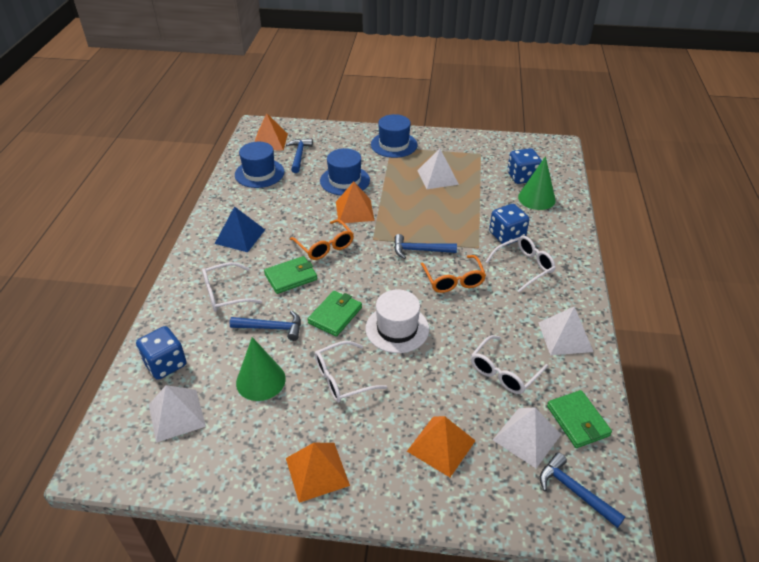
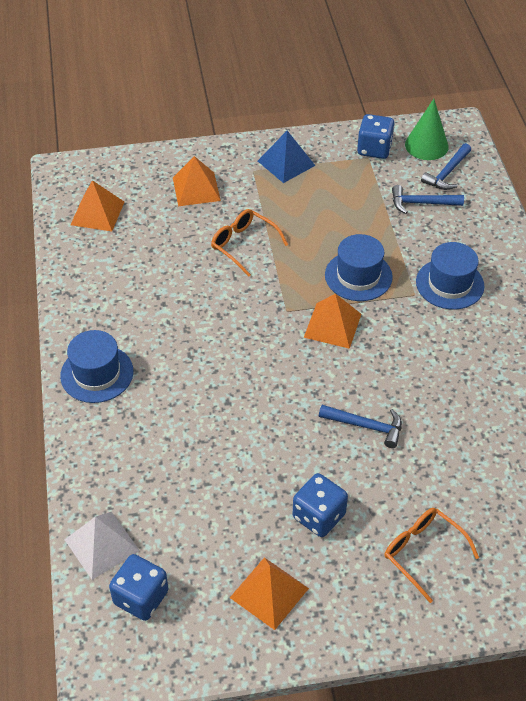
blue hammer: 4 -> 3
green cone: 2 -> 1
green wallet: 3 -> 0
white glasses: 4 -> 0
white hat: 1 -> 0
white pyramid: 4 -> 1

